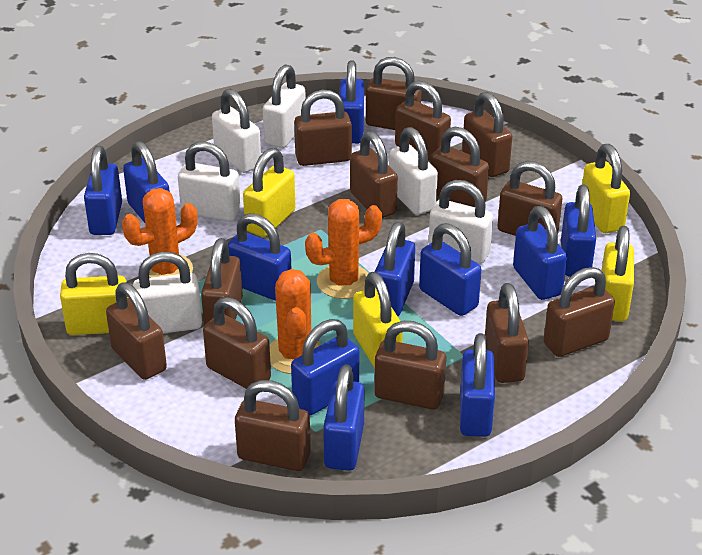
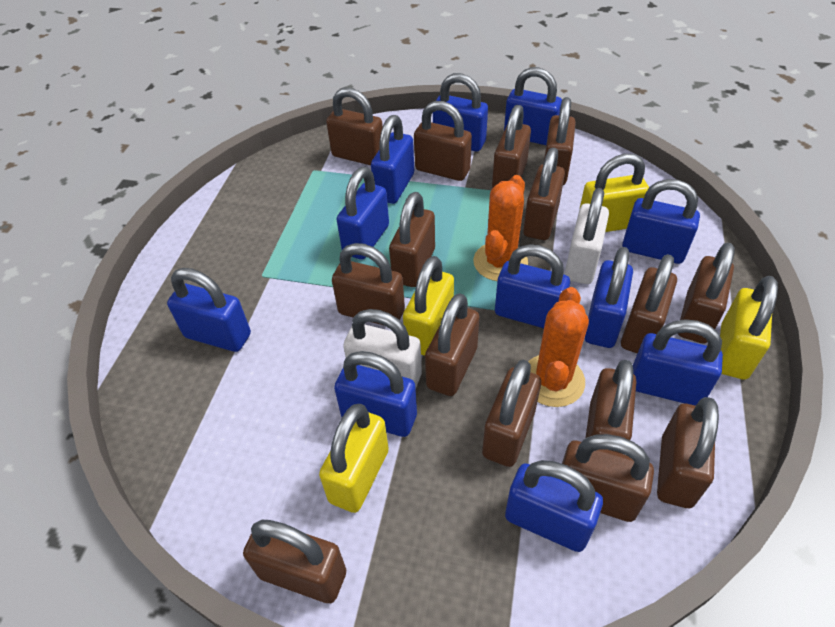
brown padlock: 14 -> 15
orange cactus: 3 -> 2
white padlock: 6 -> 2
yellow padlock: 5 -> 4

